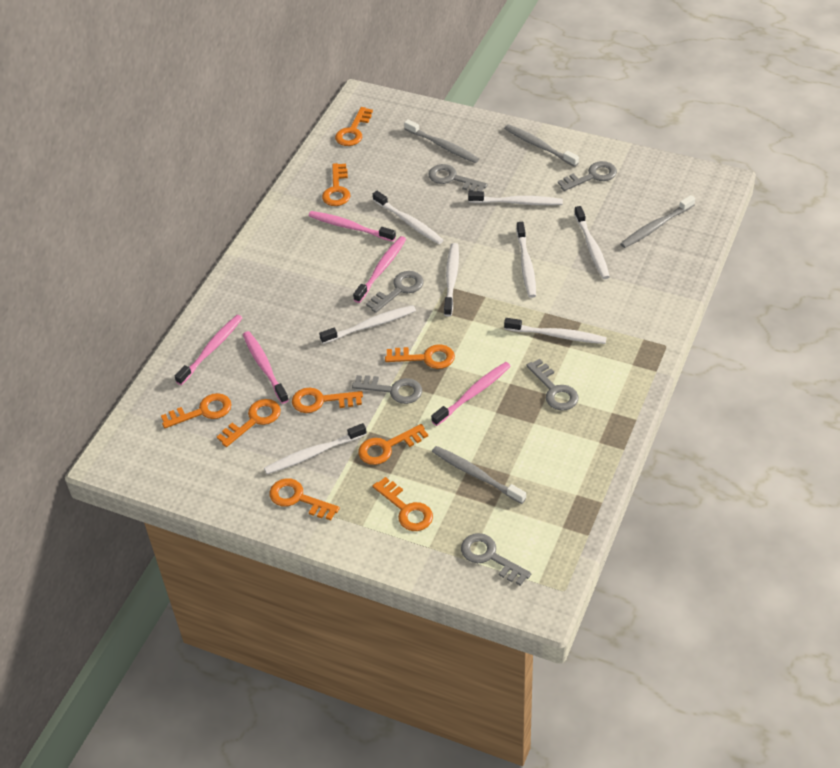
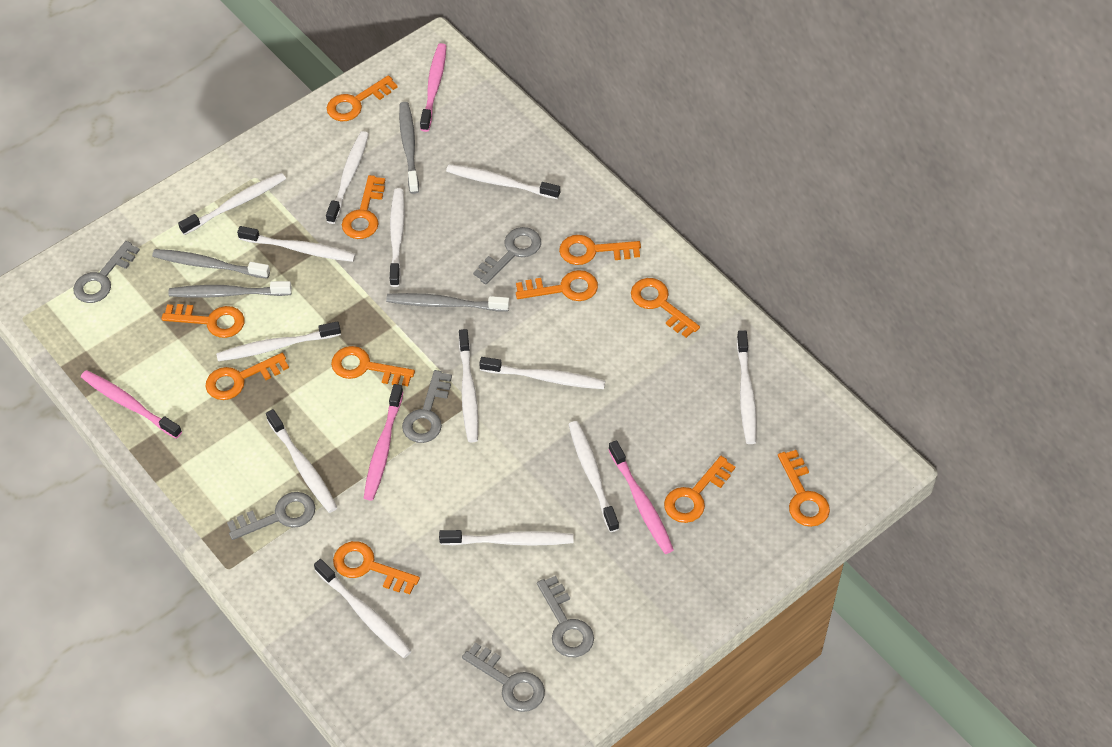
orange key: 9 -> 11
pink toothbrush: 5 -> 4
white toothbrush: 8 -> 13

